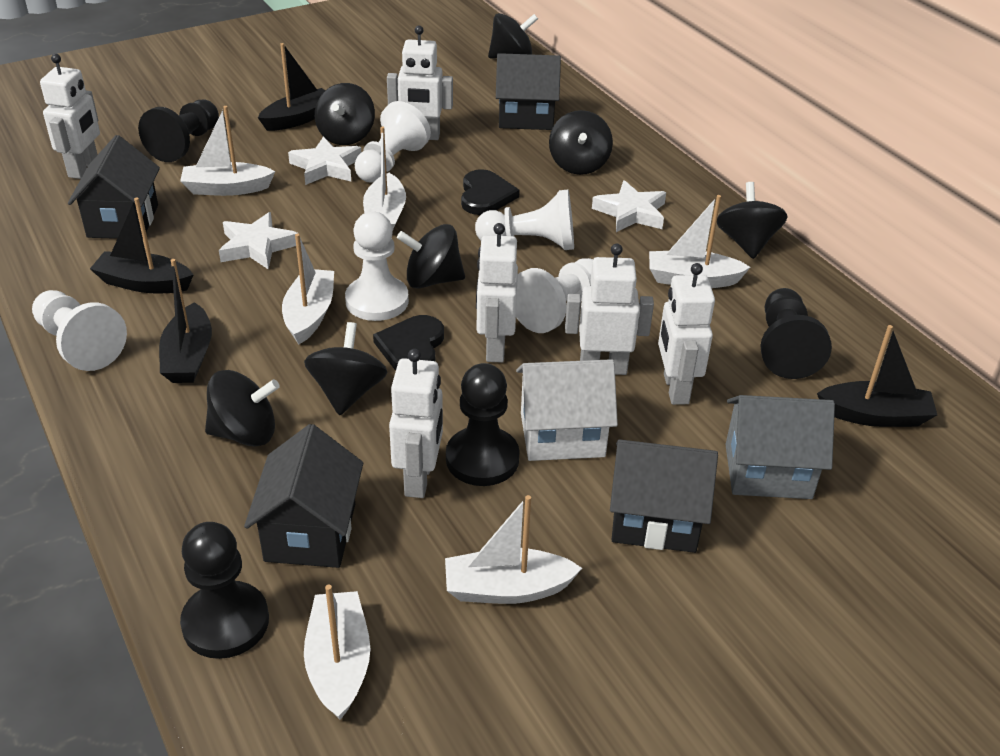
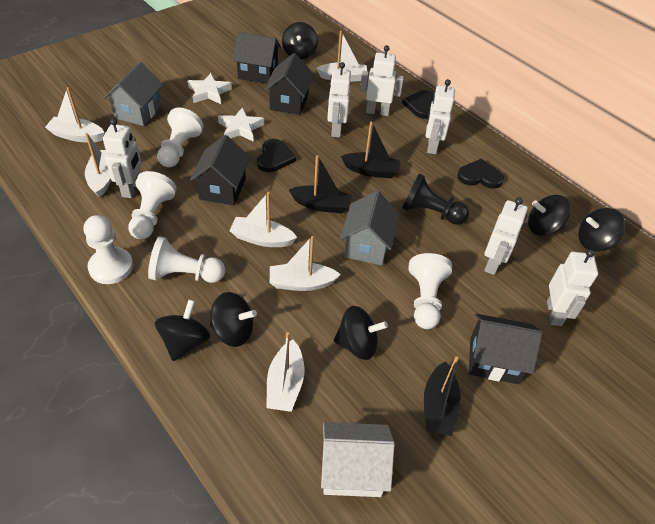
black boat: 4 -> 3
black heart: 2 -> 3
black pawn: 4 -> 1
black spinning top: 7 -> 6
grey house: 1 -> 2
white star: 3 -> 2

